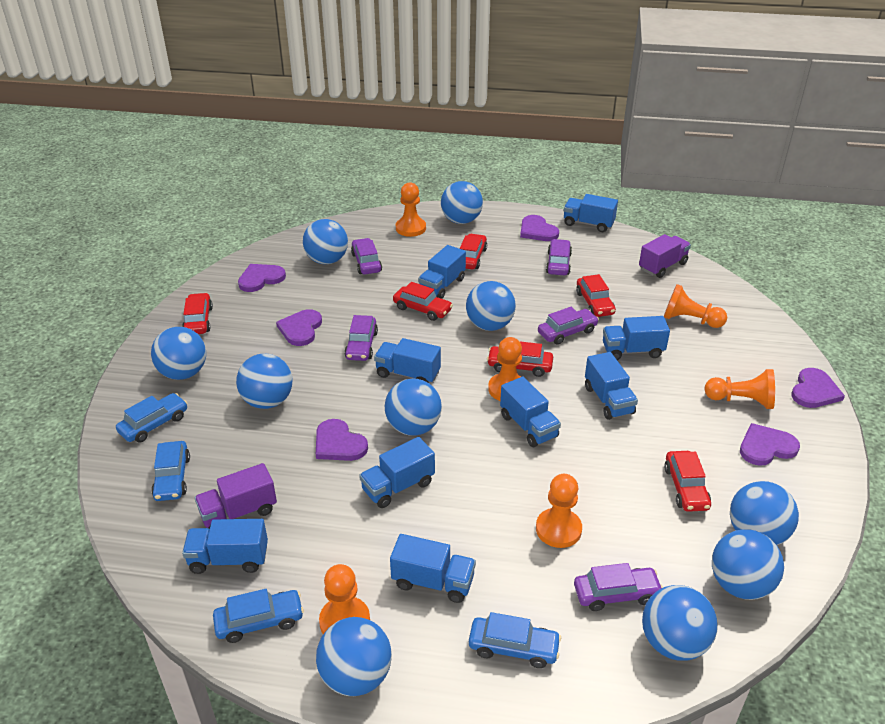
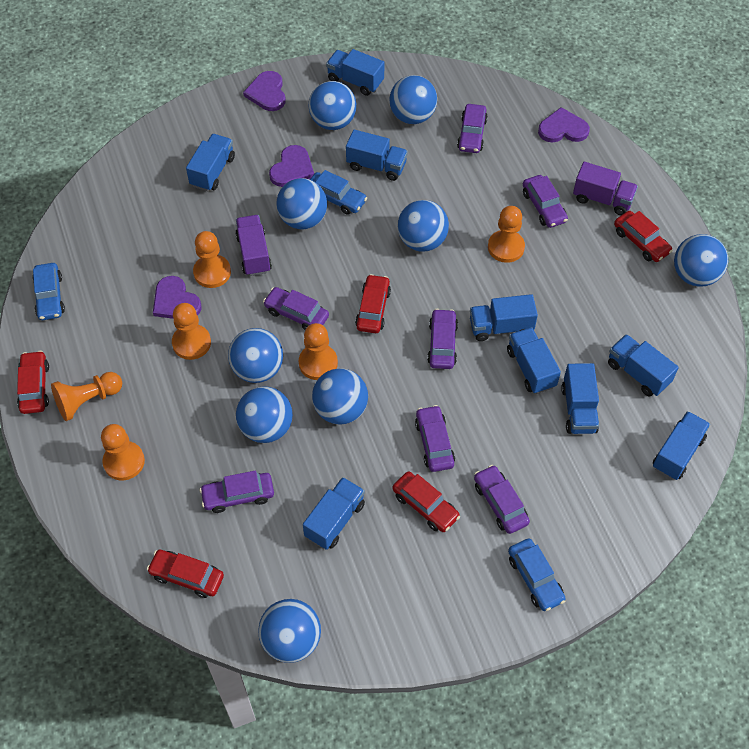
blue ball: 10 -> 9
blue car: 4 -> 3
purple car: 5 -> 7
purple heart: 6 -> 4
red car: 6 -> 5

